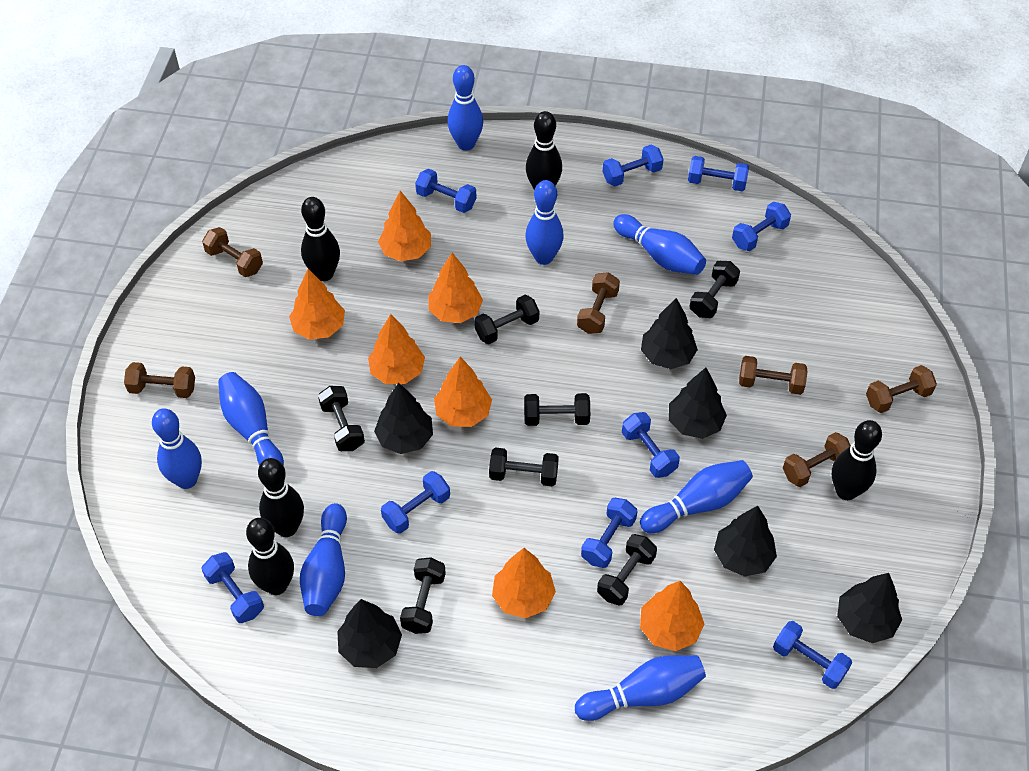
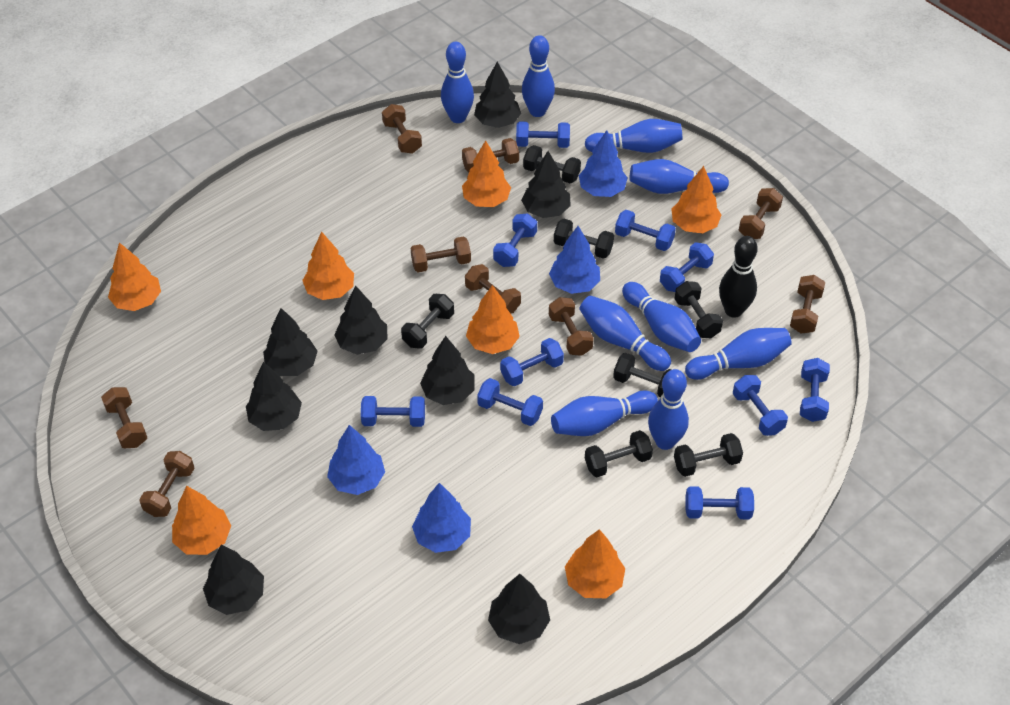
black bowling pin: 5 -> 1
black tree: 6 -> 8
blue bowling pin: 8 -> 9
blue dumbbell: 9 -> 10
blue tree: 0 -> 4
brown dumbbell: 6 -> 9

